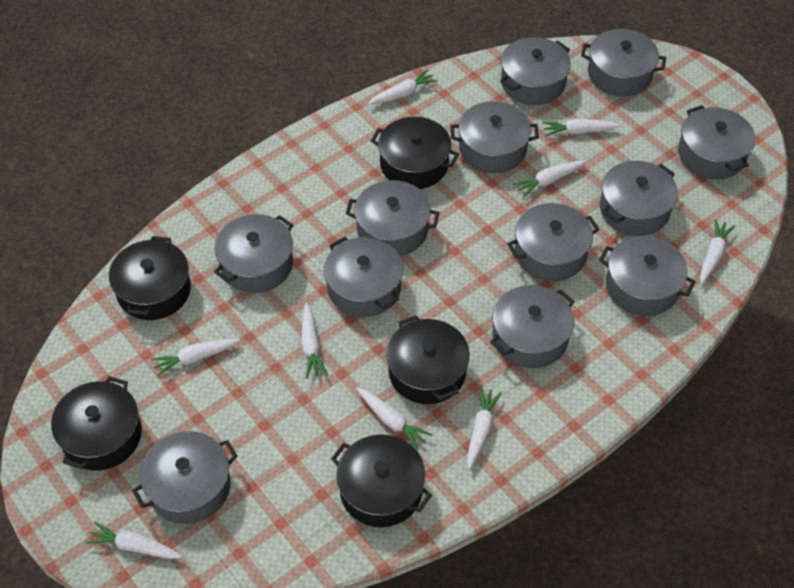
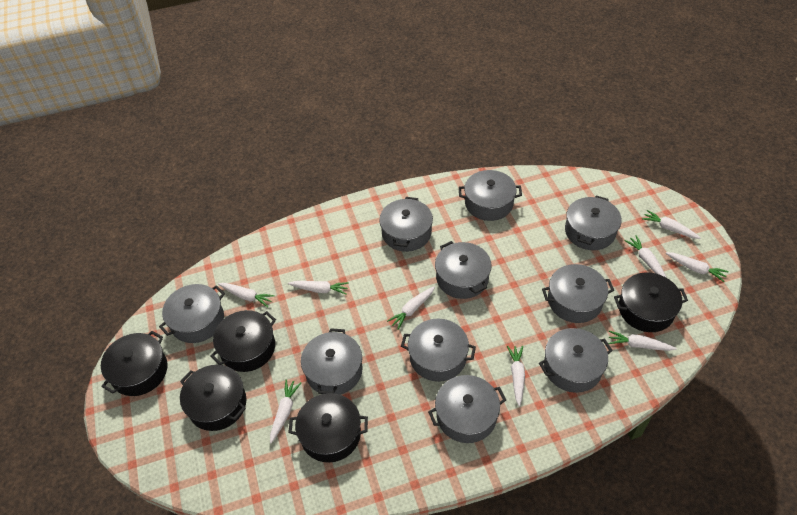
grey pot: 12 -> 10

